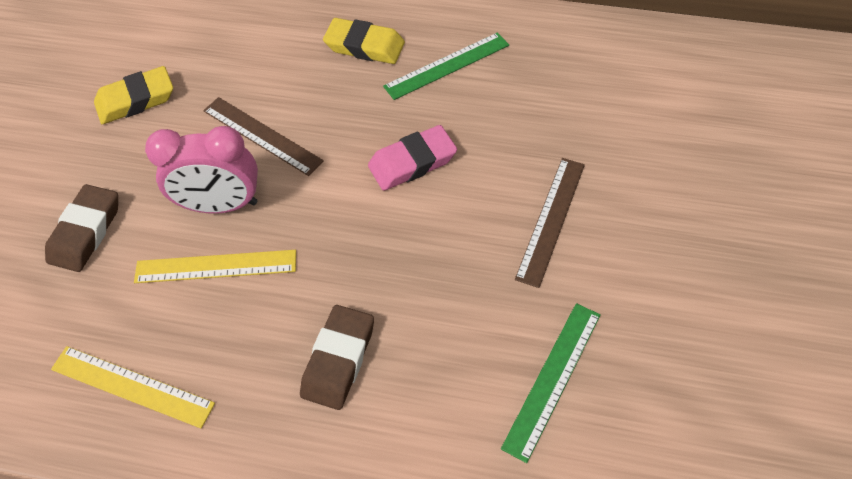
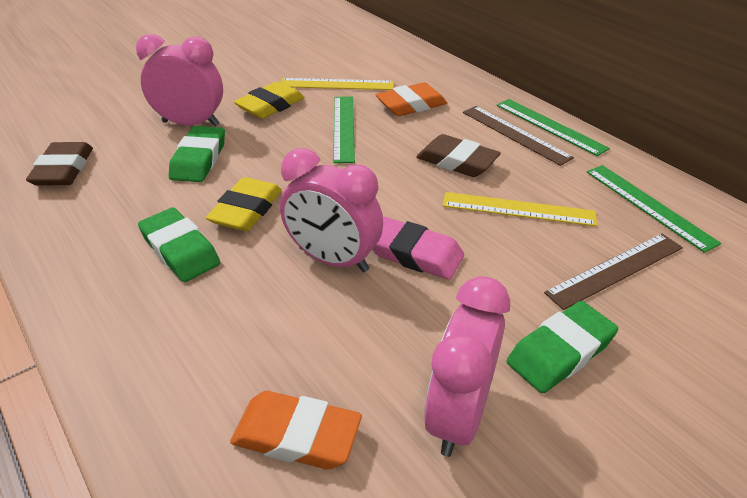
green eraser: 0 -> 3
green ruler: 2 -> 3
orange eraser: 0 -> 2
pink clock: 1 -> 3

